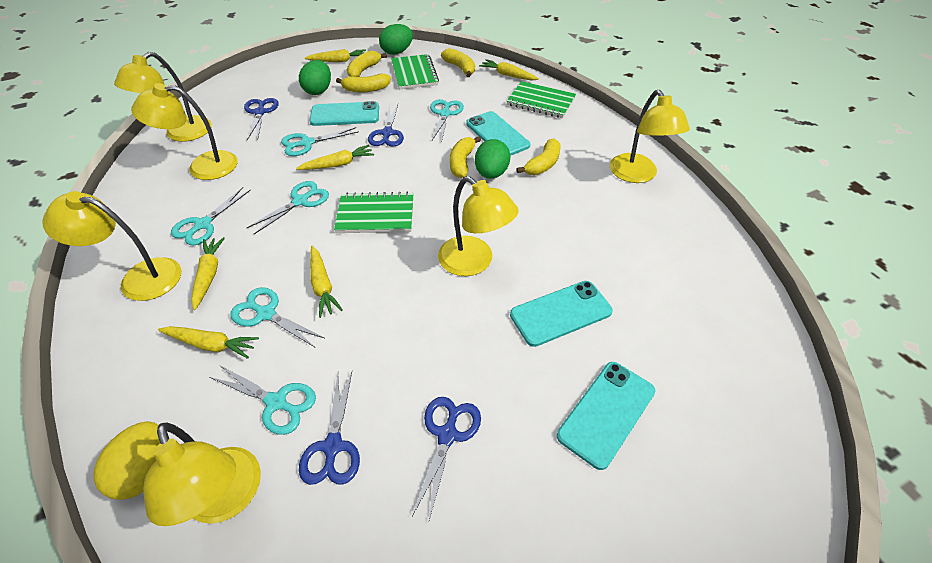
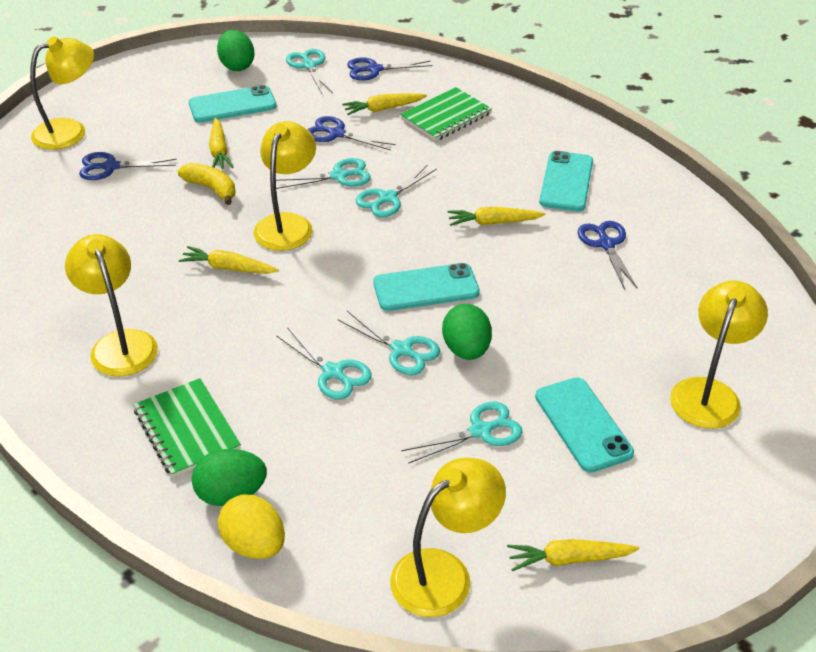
green notebook: 3 -> 2
yellow banana: 5 -> 1
yellow carrot: 6 -> 5
yellow lamp: 6 -> 5

